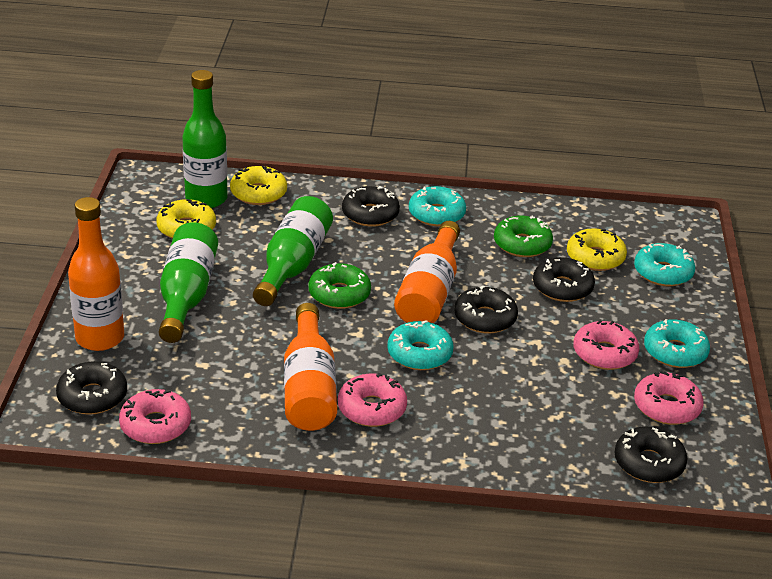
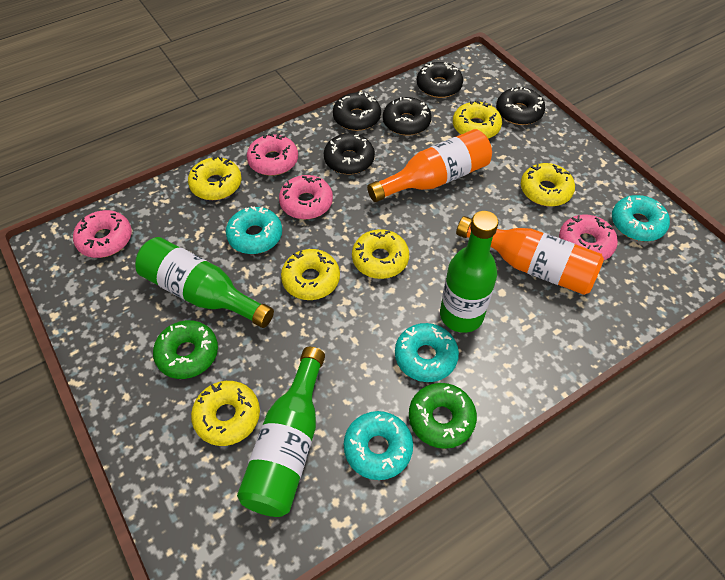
orange bottle: 3 -> 2
yellow donut: 3 -> 6

